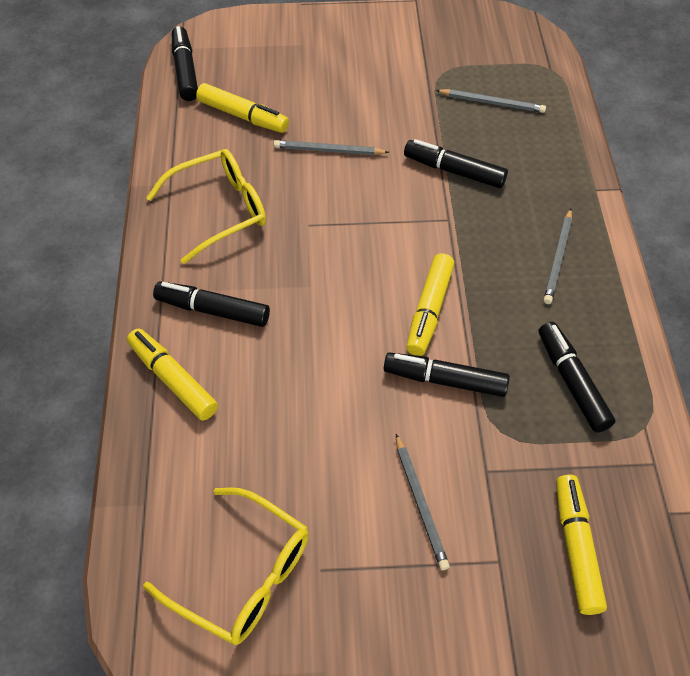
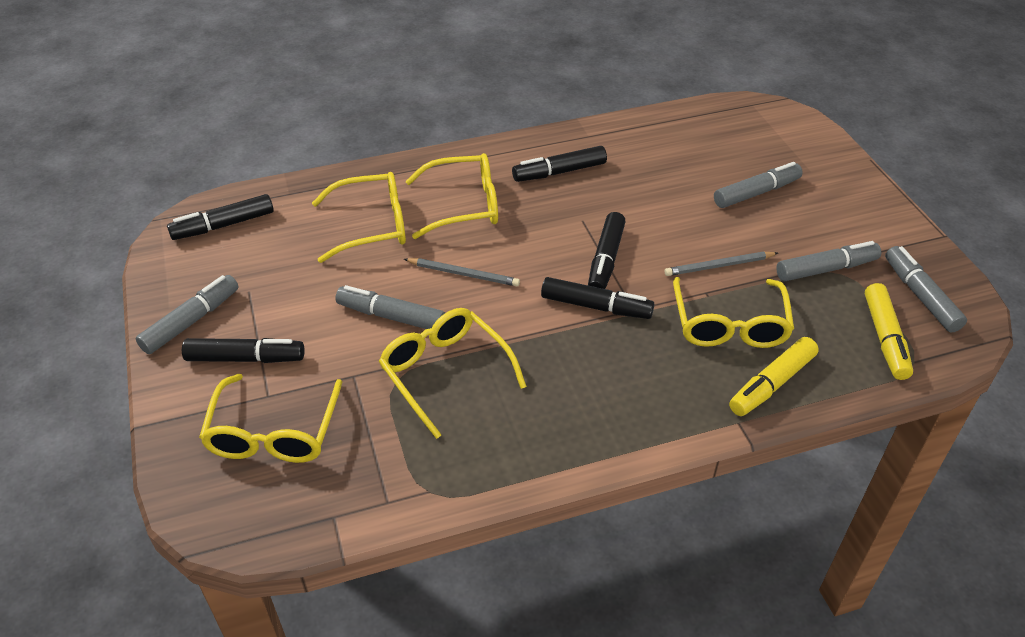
grey marker: 0 -> 5
grey pencil: 4 -> 2
yellow glasses: 2 -> 5
yellow marker: 4 -> 2

